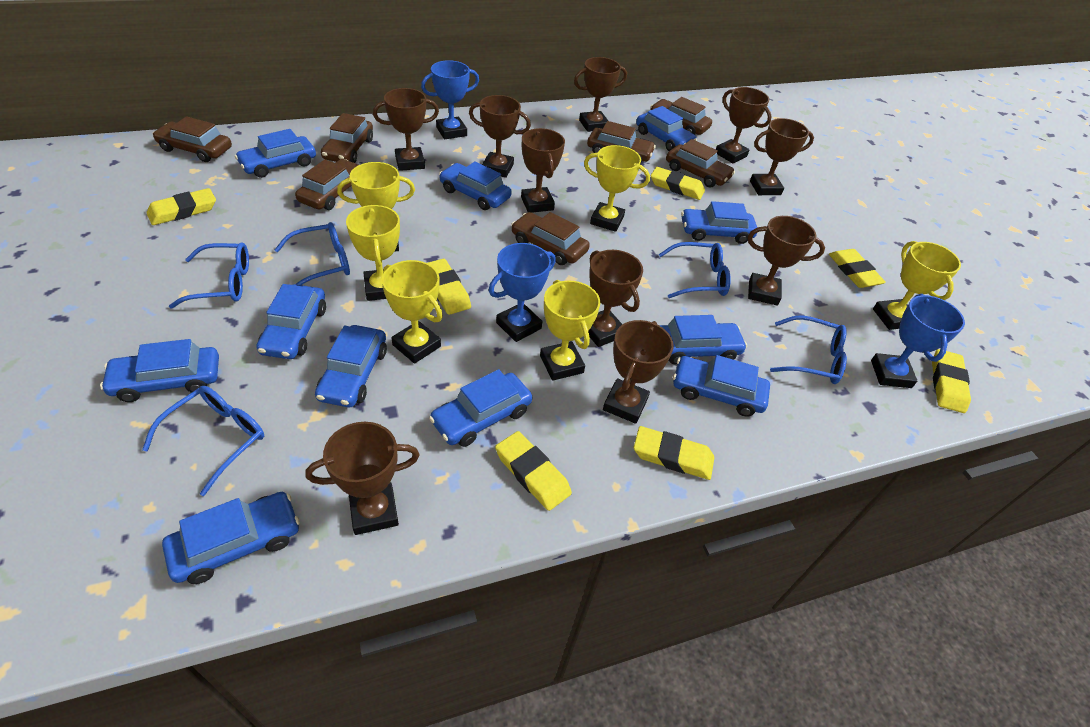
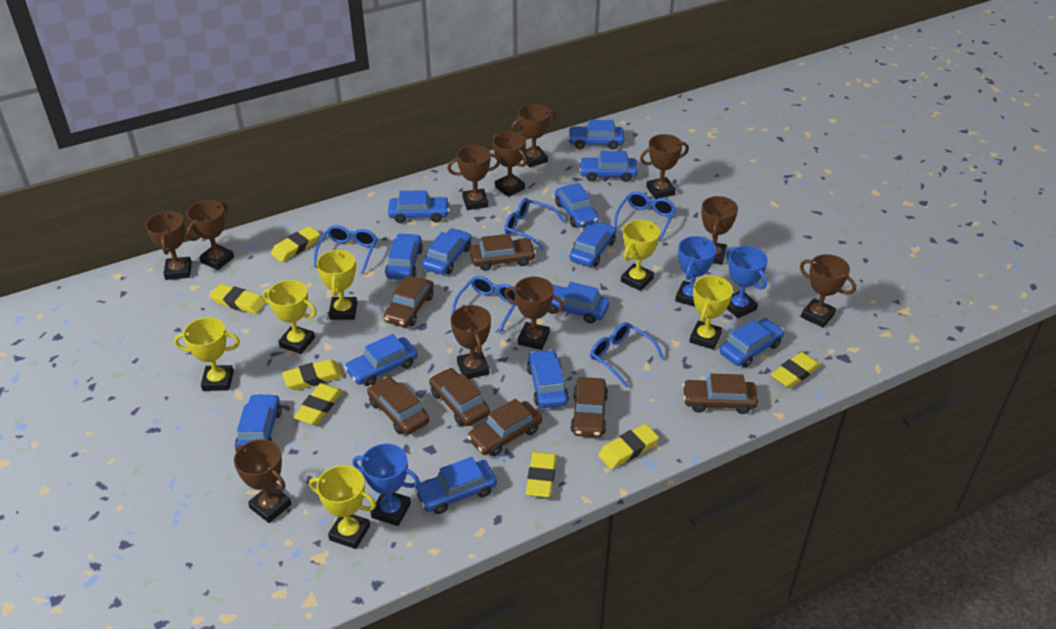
blue car: 11 -> 13
brown trophy: 10 -> 11

